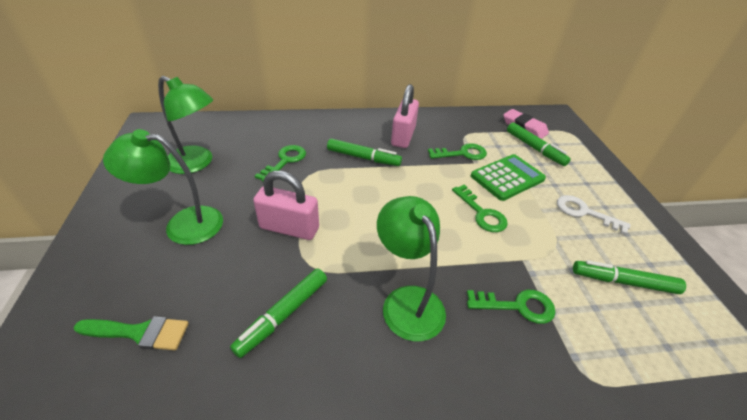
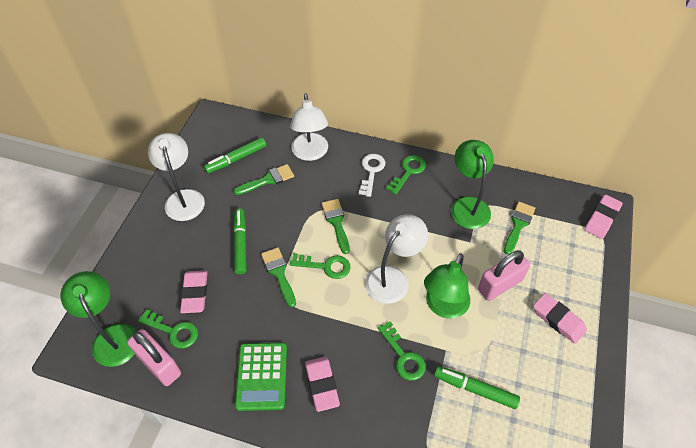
green brush: 1 -> 4
green marker: 4 -> 3
pink eraser: 1 -> 4
white lamp: 0 -> 3

